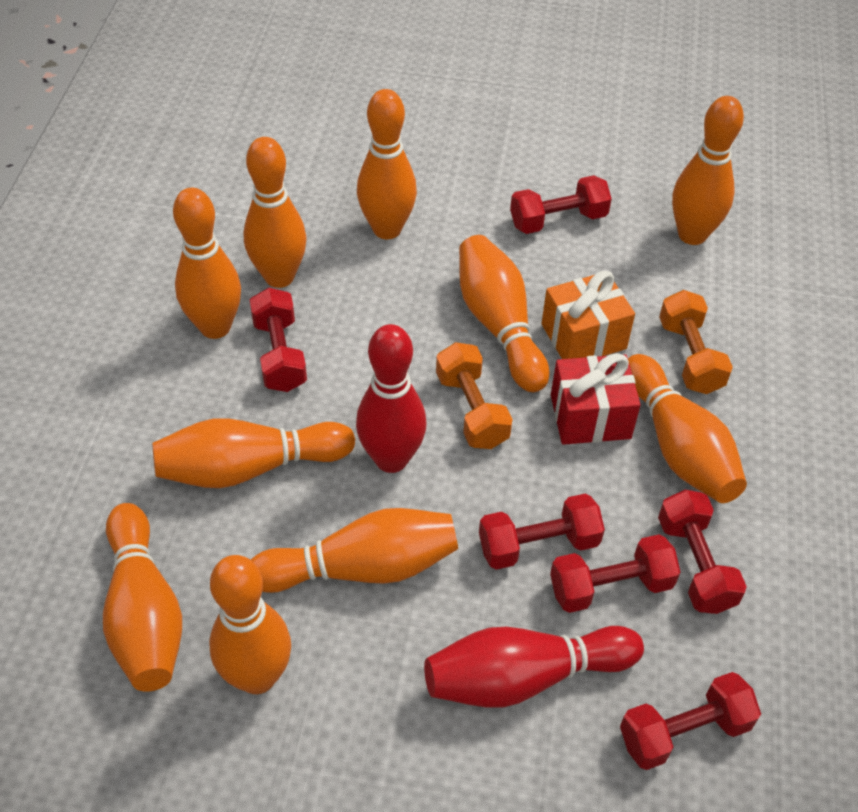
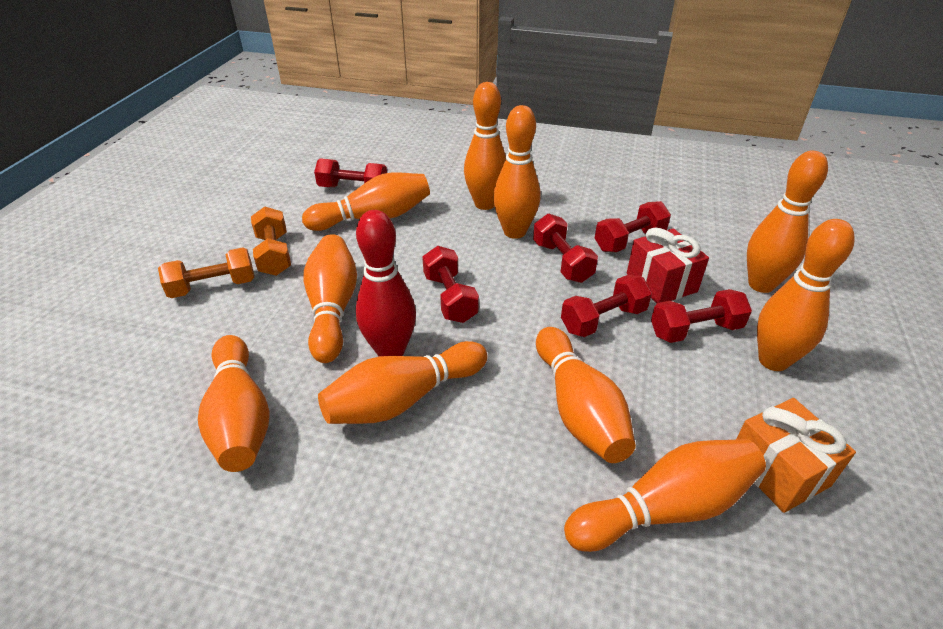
red bowling pin: 2 -> 1

